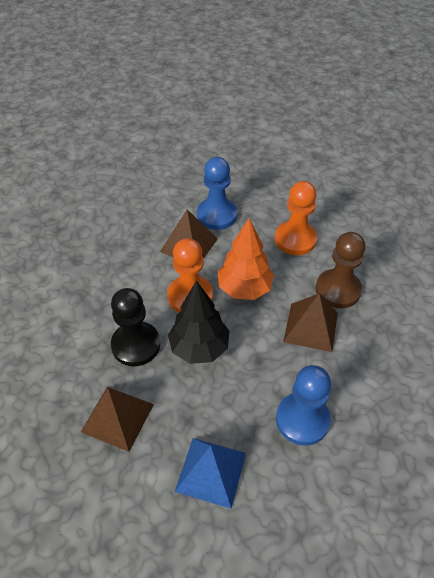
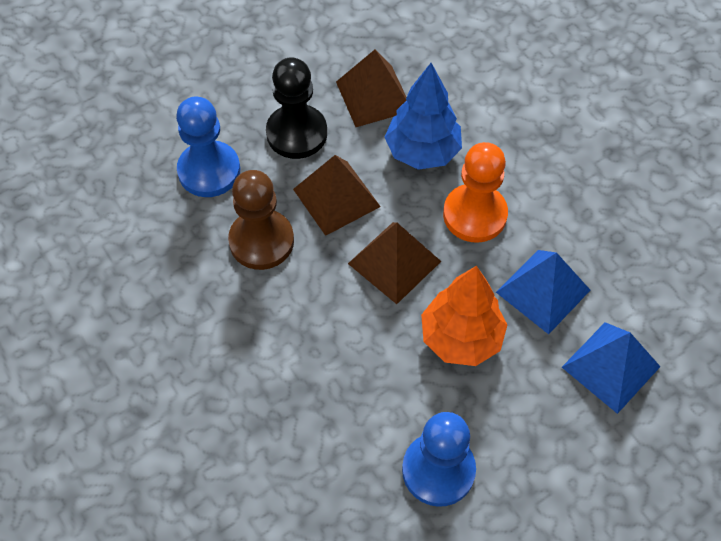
black tree: 1 -> 0
blue pyramid: 1 -> 2
blue tree: 0 -> 1
orange pawn: 2 -> 1

